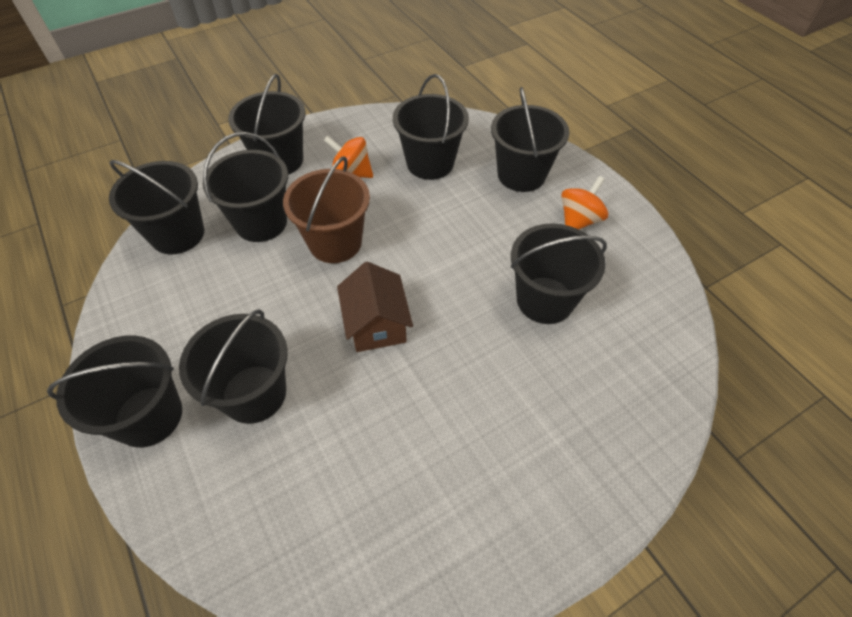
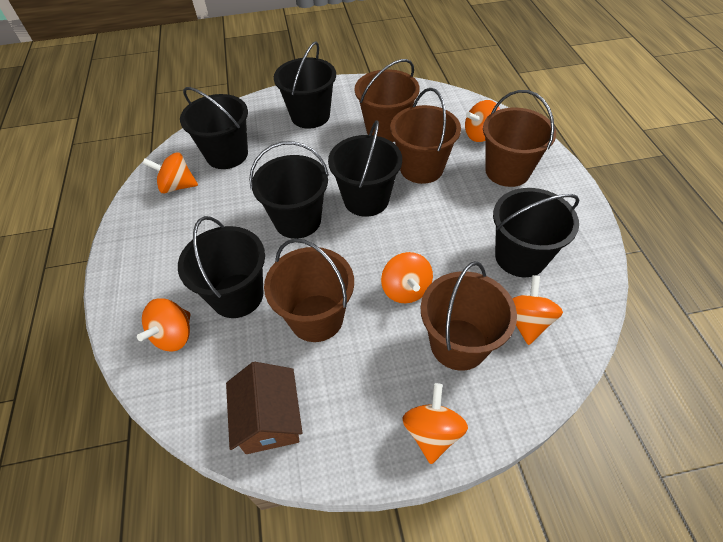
black bucket: 8 -> 6
brown bucket: 1 -> 5
orange spinning top: 2 -> 6

